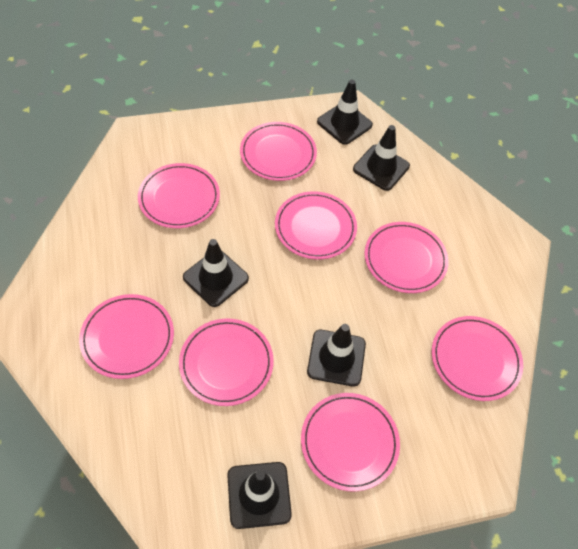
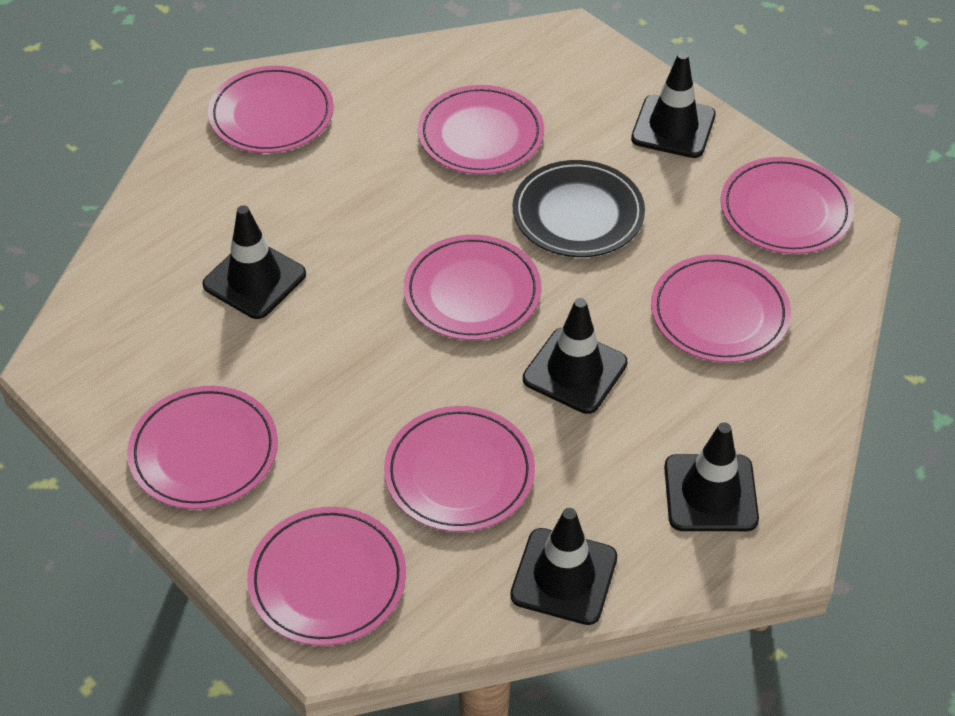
black plate: 0 -> 1

